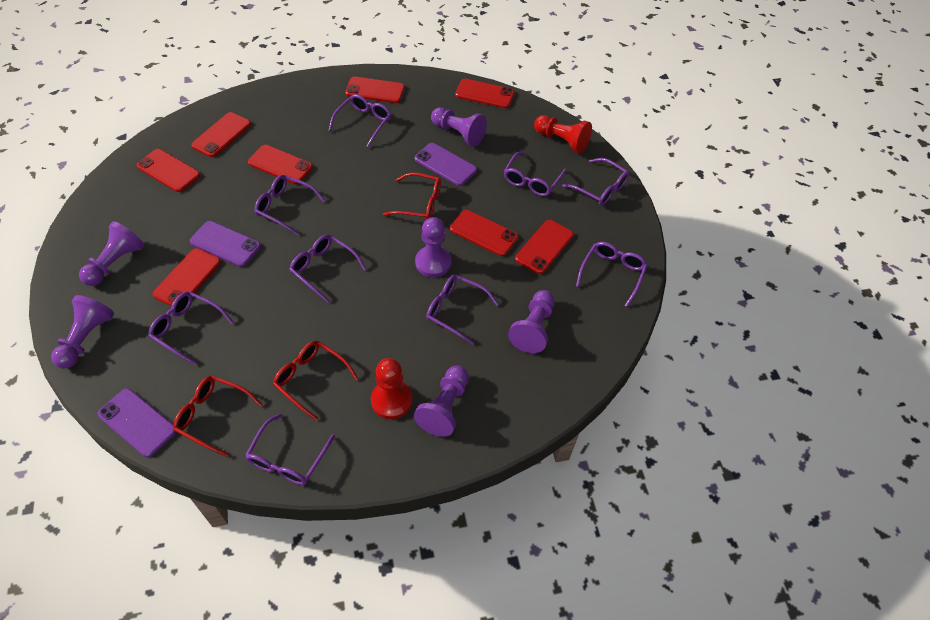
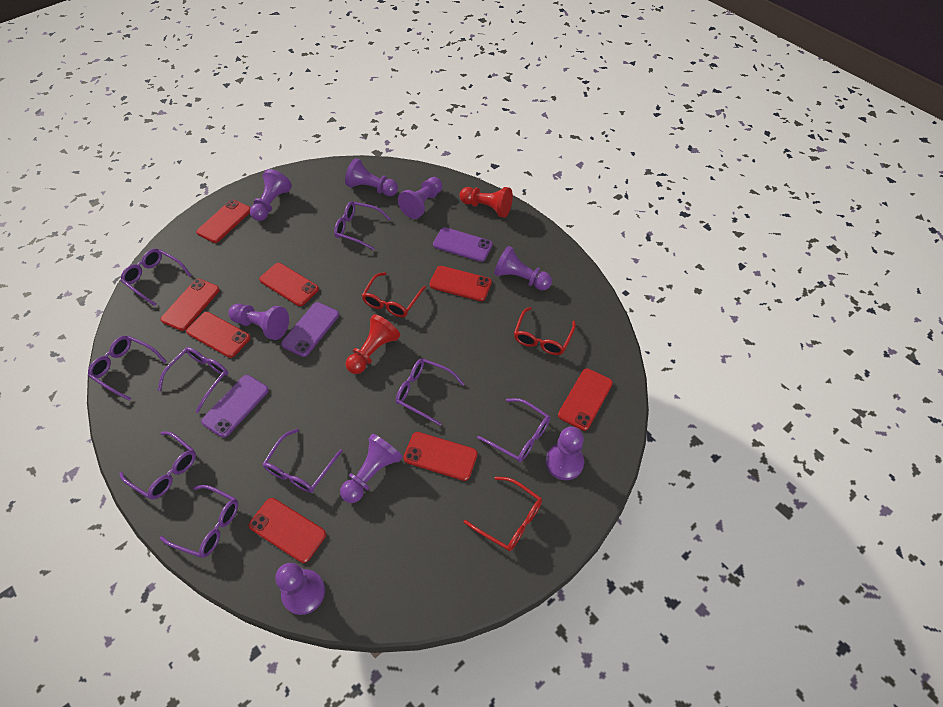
purple pawn: 6 -> 8

